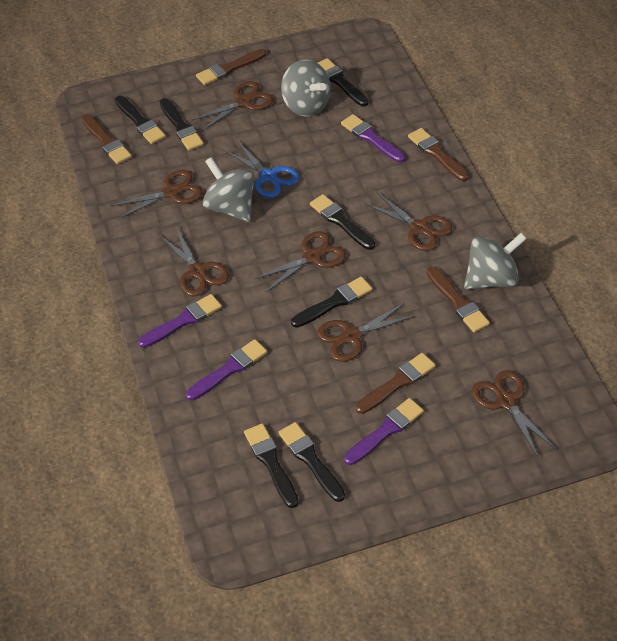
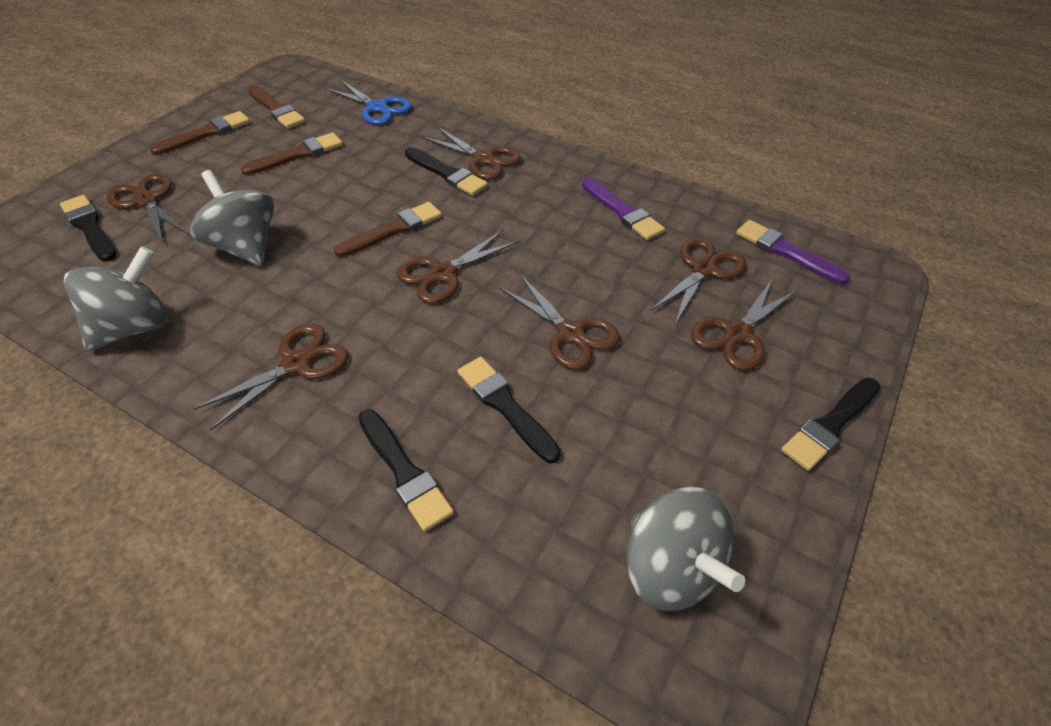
black brush: 7 -> 5
brown brush: 5 -> 4
purple brush: 4 -> 2

